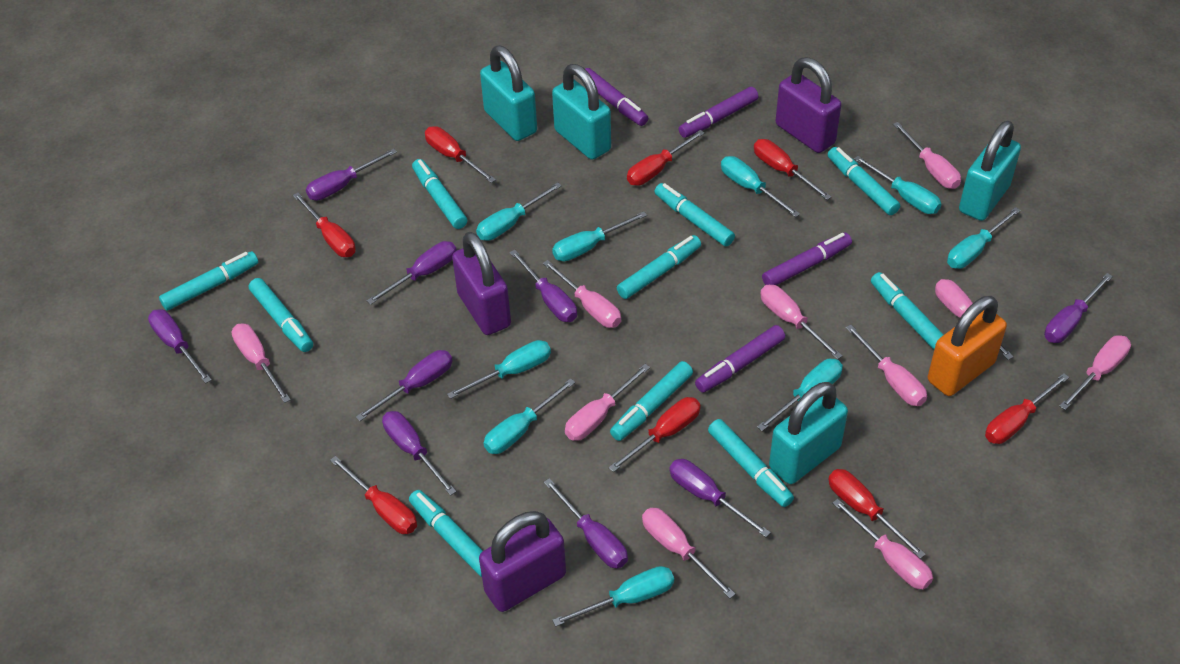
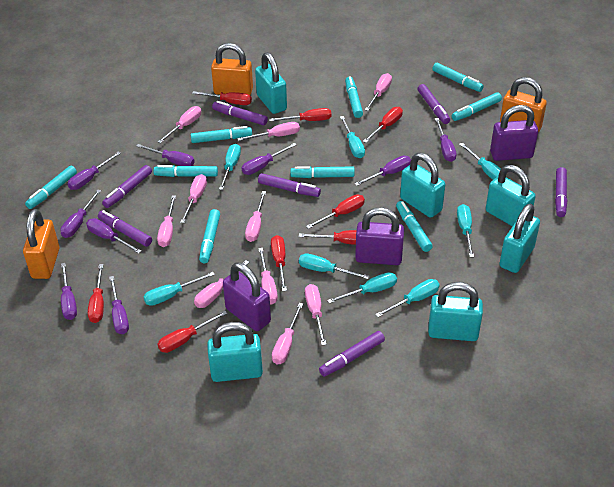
orange padlock: 1 -> 3
purple marker: 4 -> 7
turquoise marker: 10 -> 9
turquoise padlock: 4 -> 6
turquoise screwdriver: 9 -> 8

